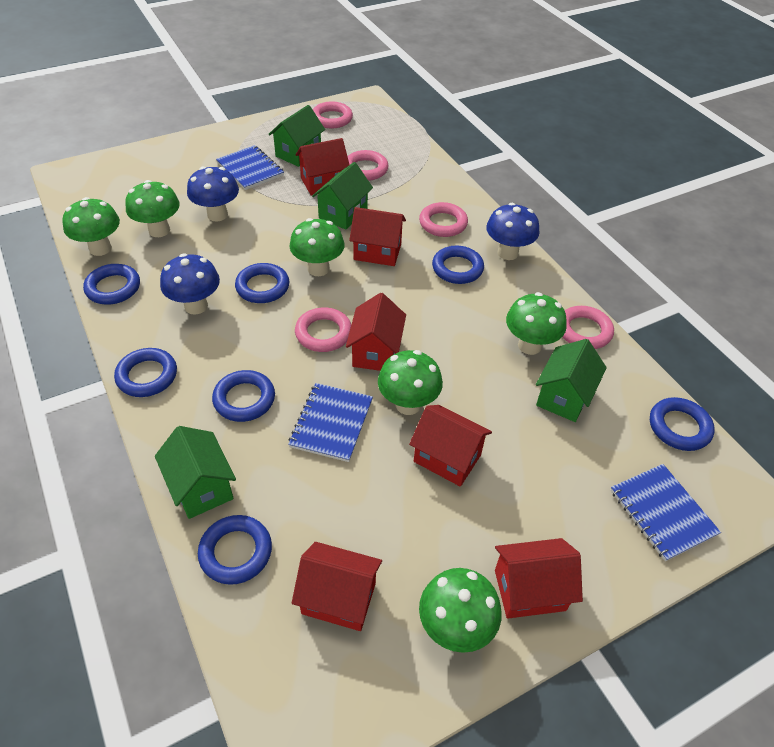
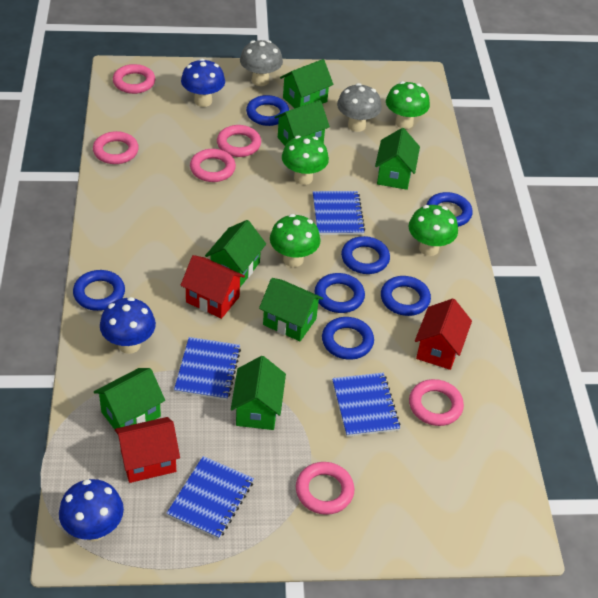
blue notebook: 3 -> 4
green house: 4 -> 7
green mushroom: 6 -> 4
grey mushroom: 0 -> 2
pink ring: 5 -> 6
red house: 6 -> 3

